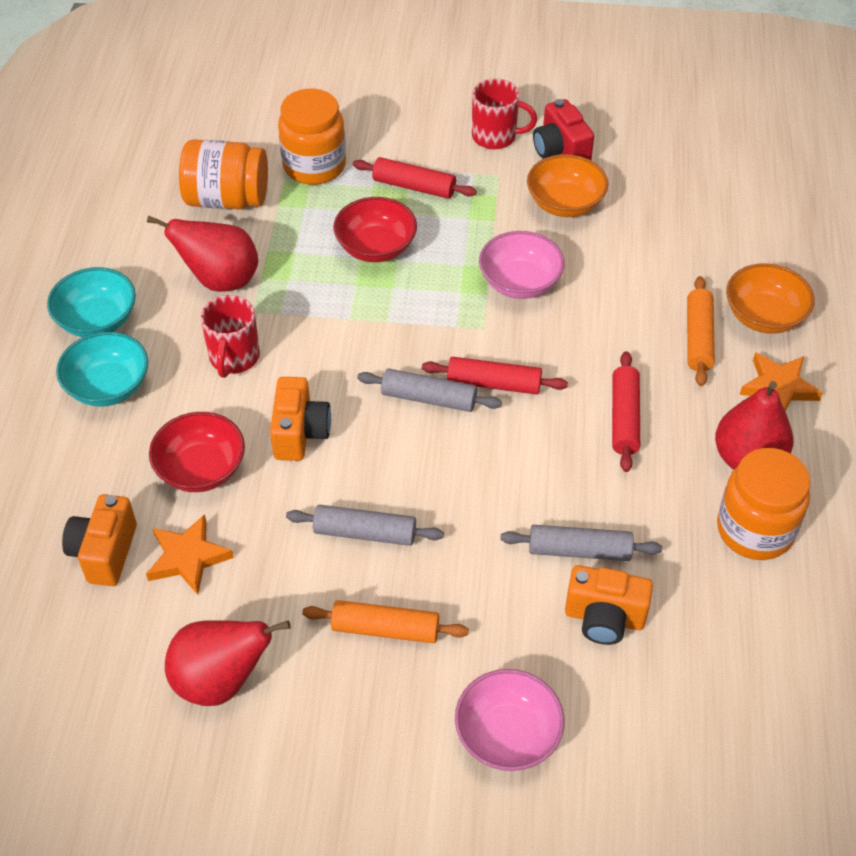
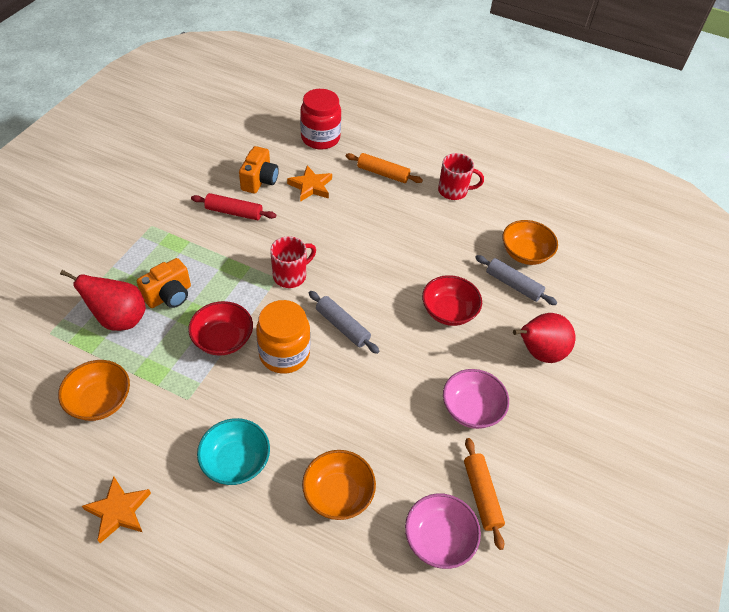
grey rolling pin: 3 -> 2
orange bowl: 2 -> 3
orange camera: 3 -> 2
orange jar: 3 -> 1
red camera: 1 -> 0
red jar: 0 -> 1
red pear: 3 -> 2
red rolling pin: 3 -> 1
turquoise bowl: 2 -> 1

